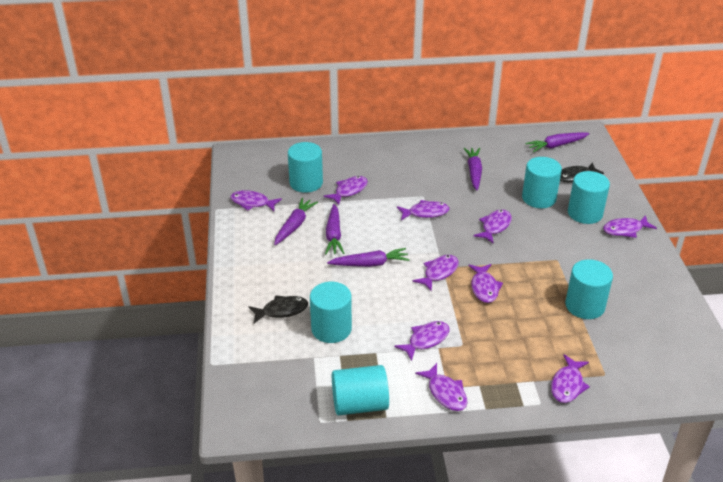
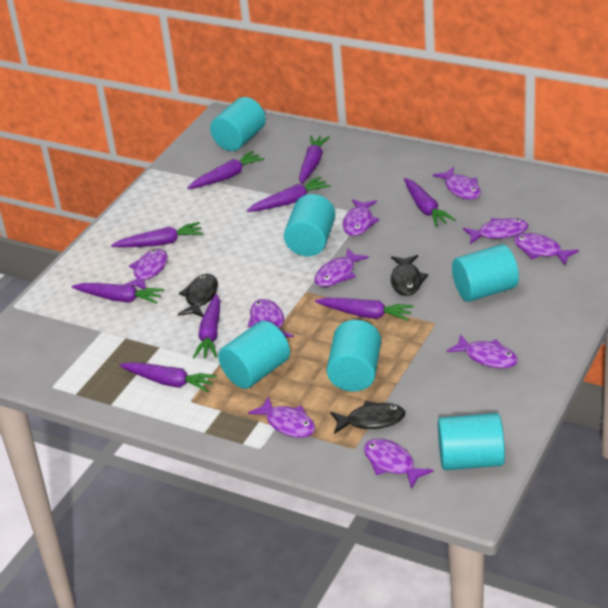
black fish: 2 -> 3
purple carrot: 5 -> 9

